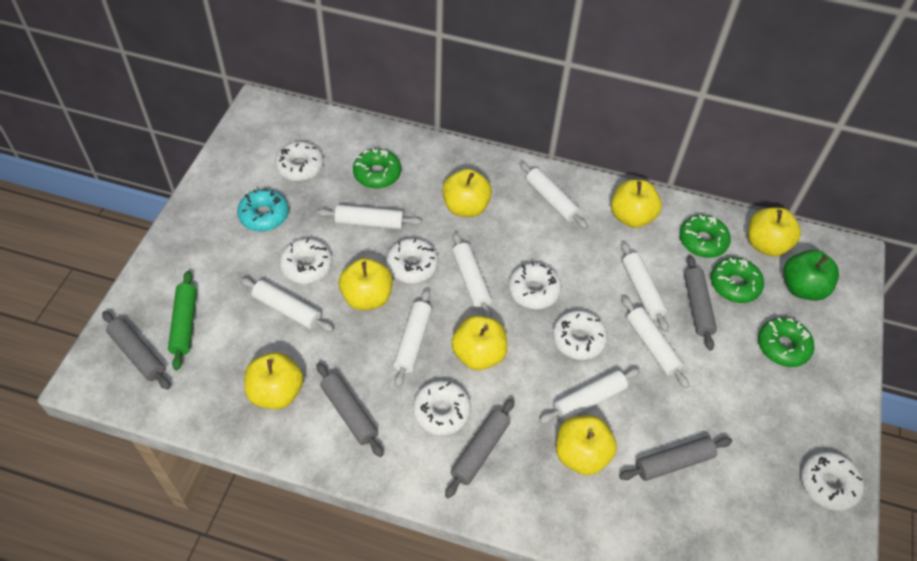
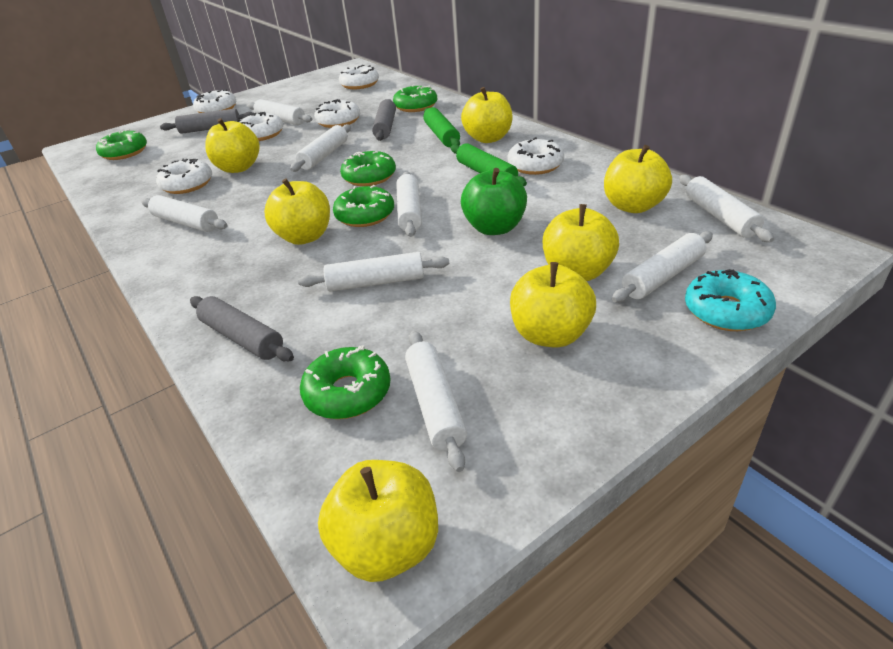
green donut: 4 -> 5
green rolling pin: 1 -> 2
grey rolling pin: 5 -> 3
white donut: 7 -> 6

